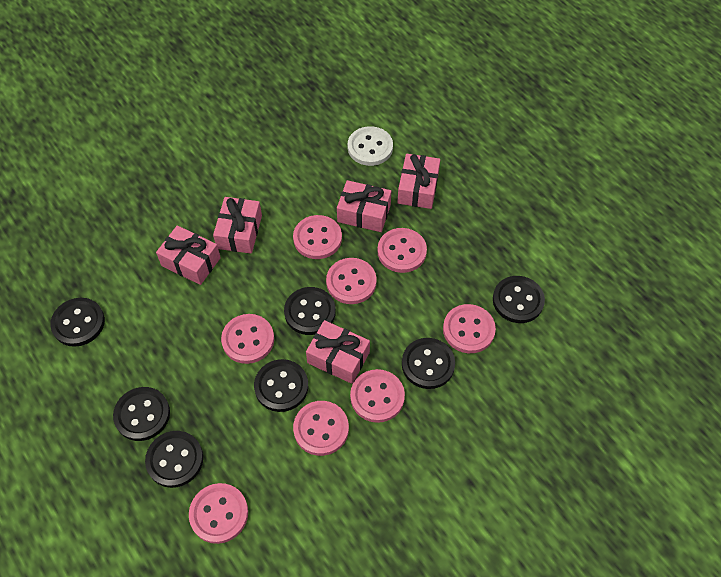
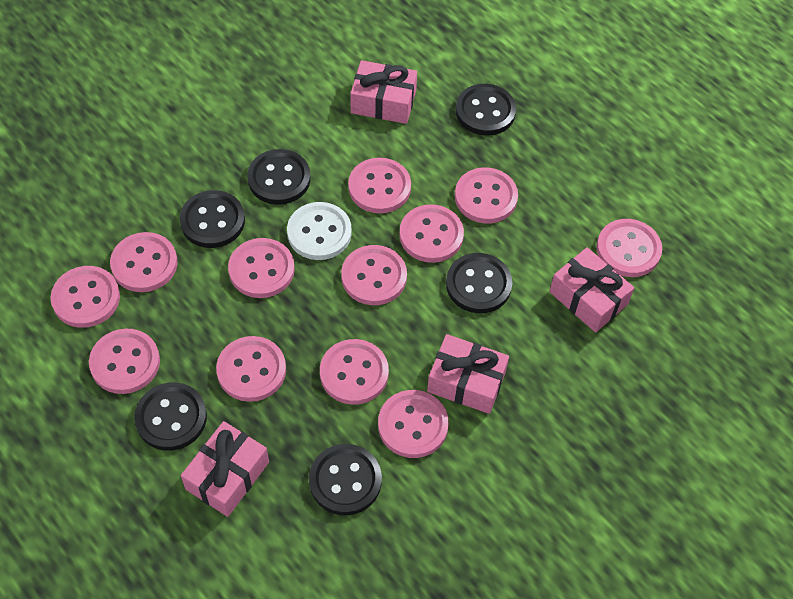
black button: 7 -> 6
pink button: 8 -> 12
pink gift: 5 -> 4

